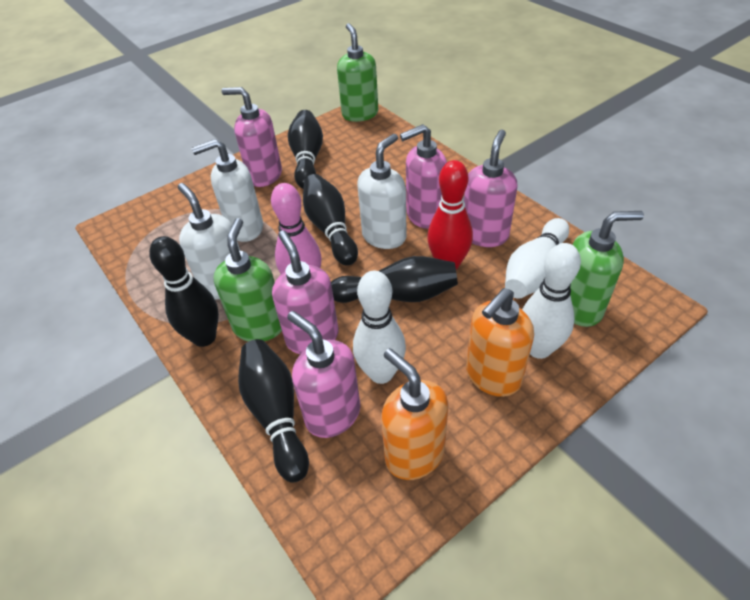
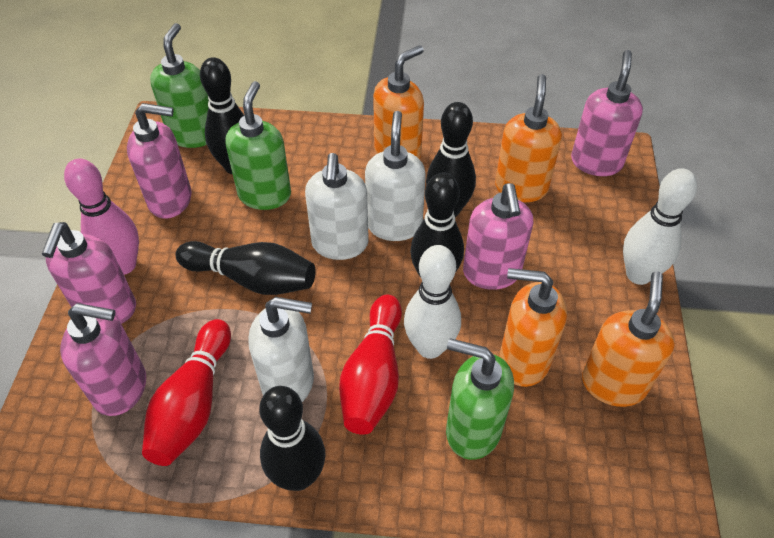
orange soap dispenser: 2 -> 4
red bowling pin: 1 -> 2
white bowling pin: 3 -> 2

